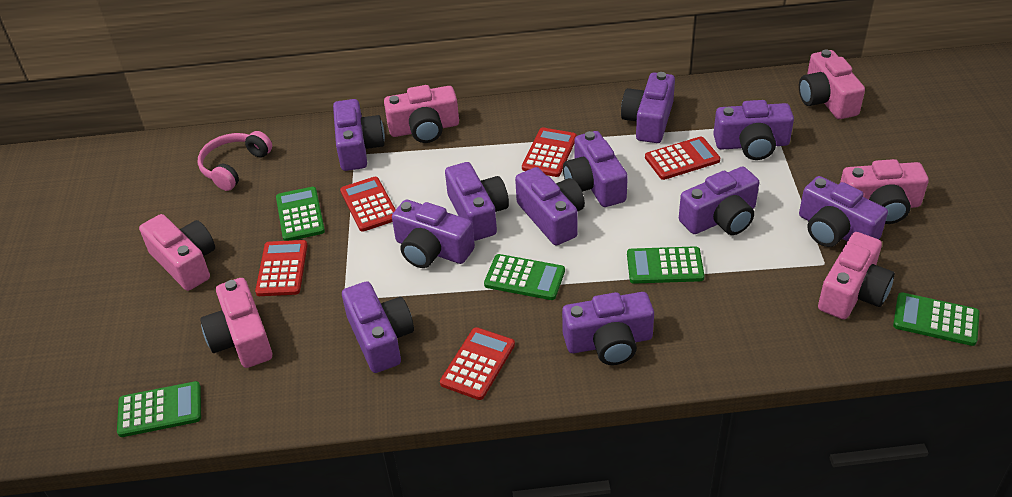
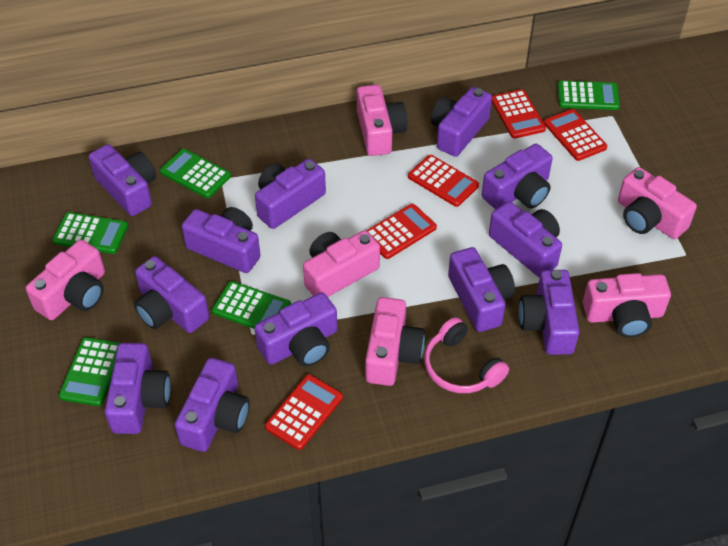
purple camera: 11 -> 12

